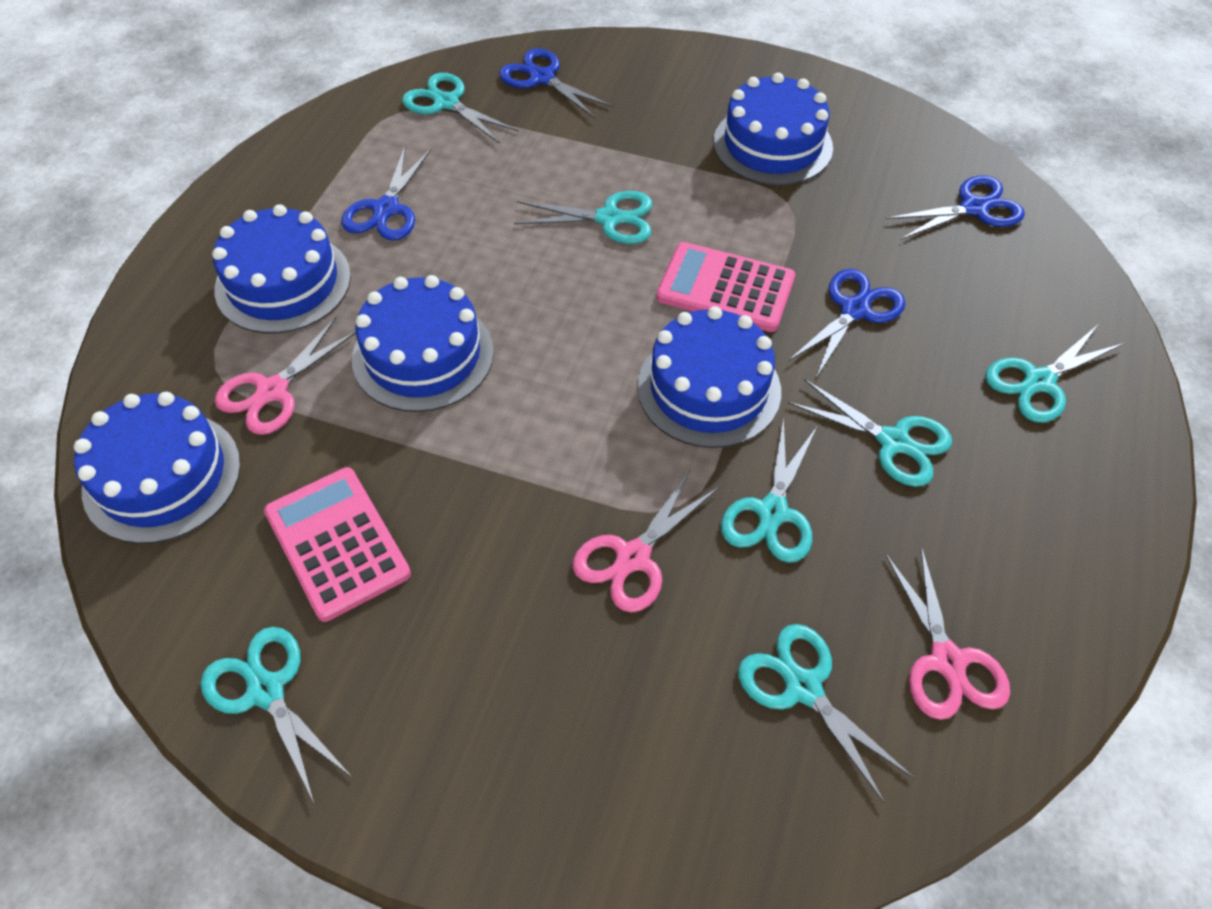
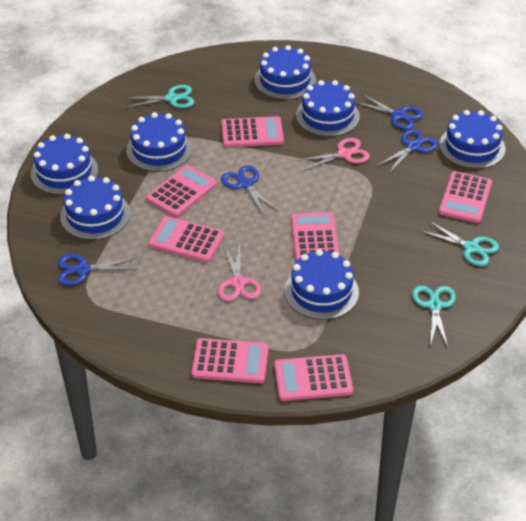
blue cake: 5 -> 7
pink calculator: 2 -> 7
pink scissors: 3 -> 2
turquoise scissors: 7 -> 3

